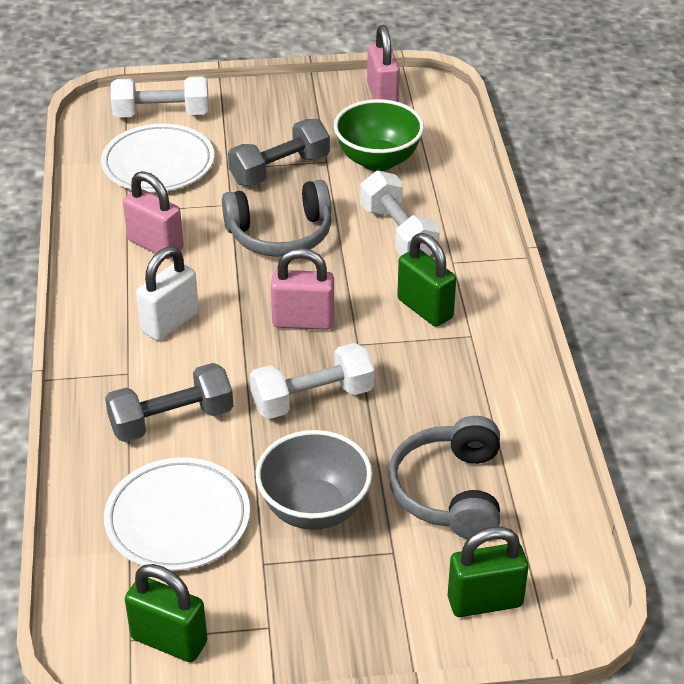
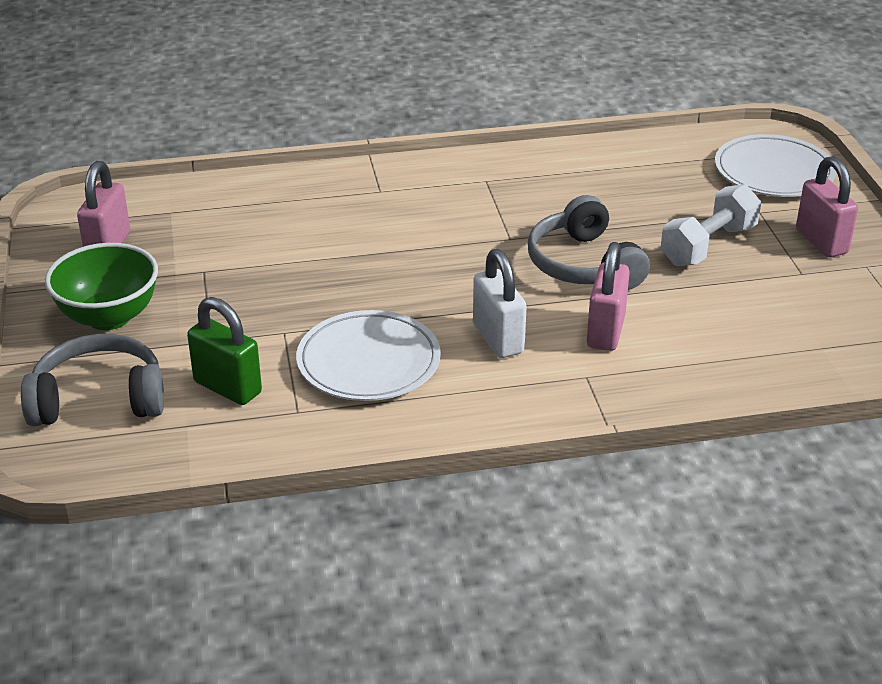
green padlock: 3 -> 1
grey bowl: 1 -> 0
grey dumbbell: 2 -> 0
white dumbbell: 3 -> 1

